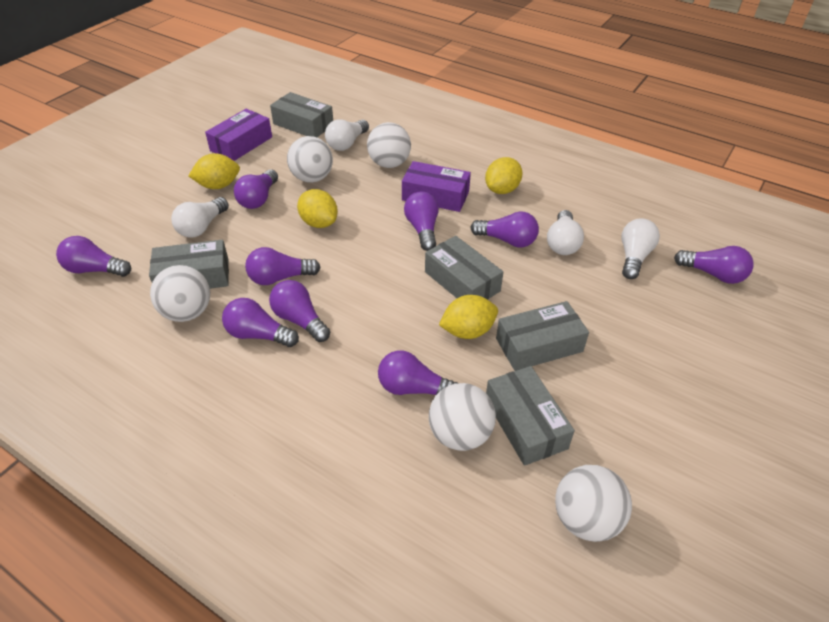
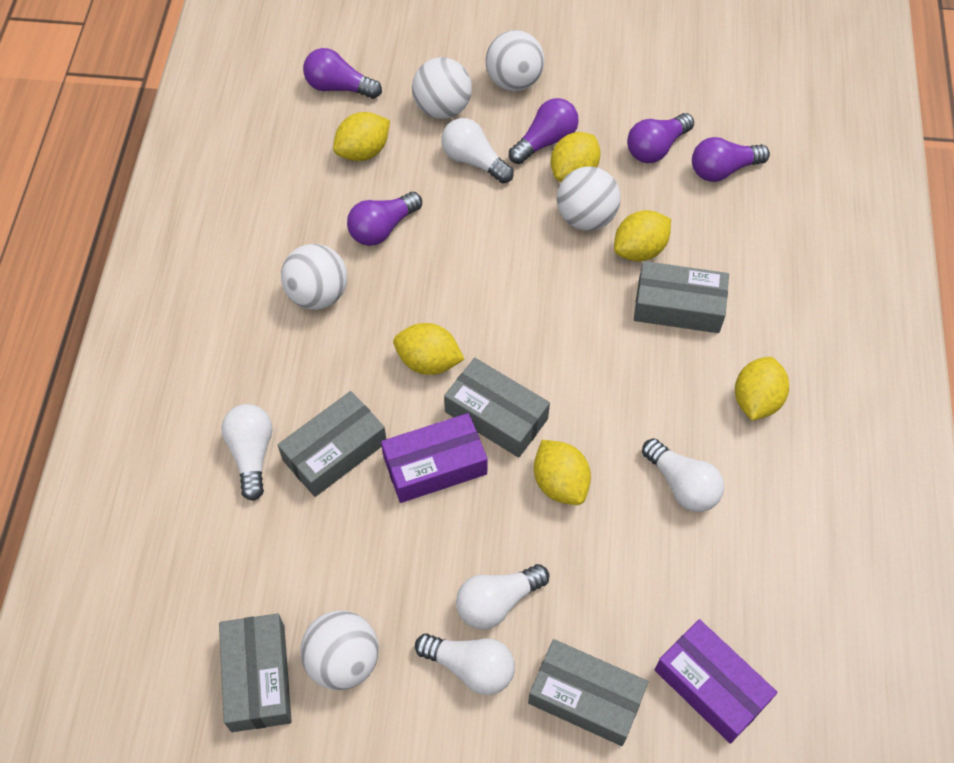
purple light bulb: 9 -> 5
white light bulb: 4 -> 5
yellow lemon: 4 -> 6

